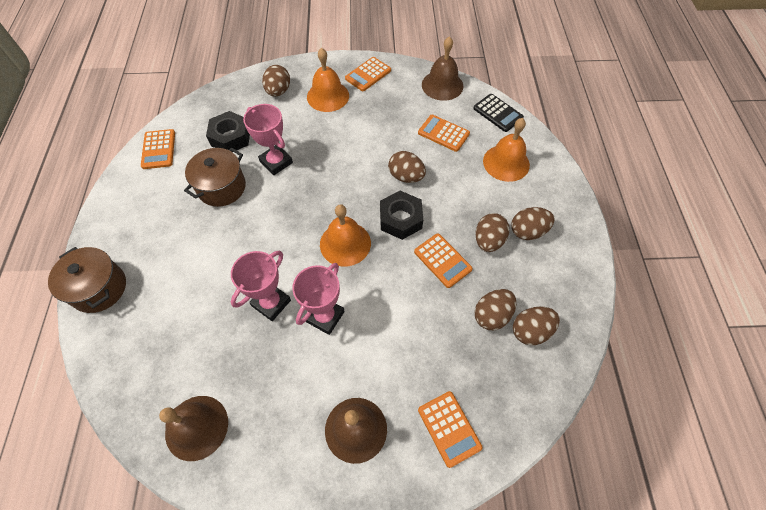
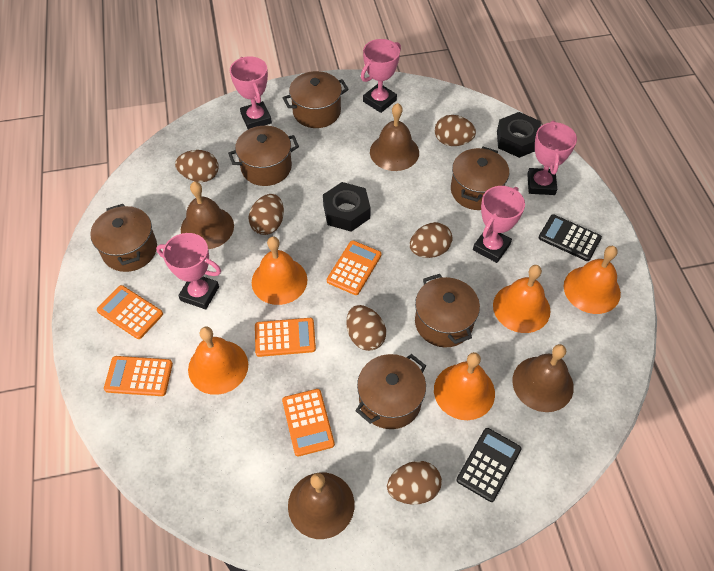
black calculator: 1 -> 2
brown bell: 3 -> 4
brown pot: 2 -> 6
orange bell: 3 -> 5
pink trophy: 3 -> 5

